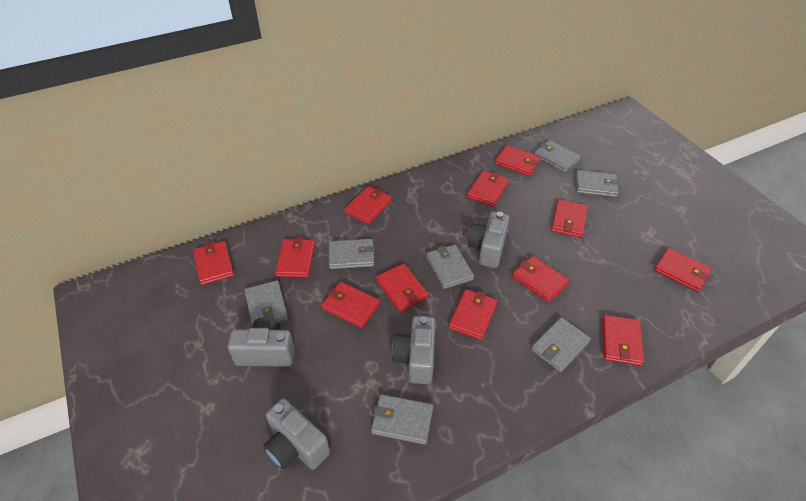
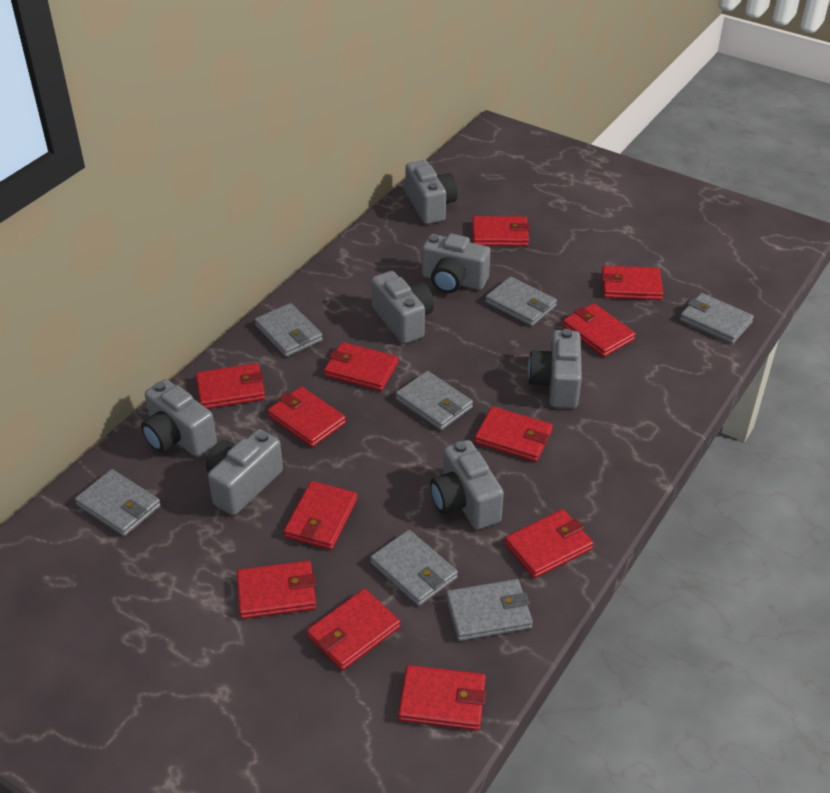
grey camera: 4 -> 7

